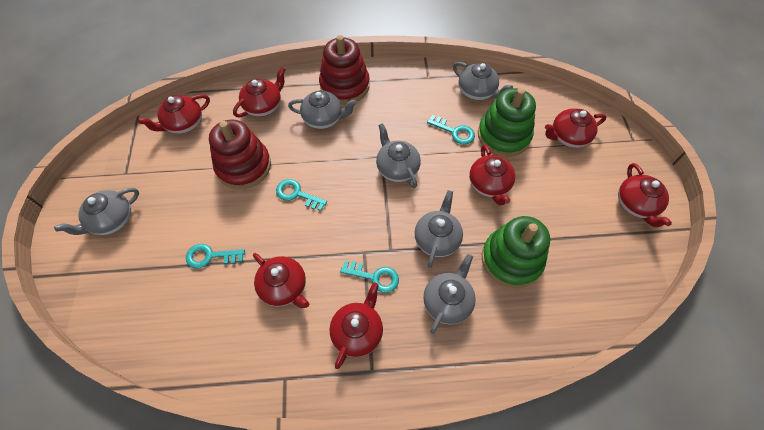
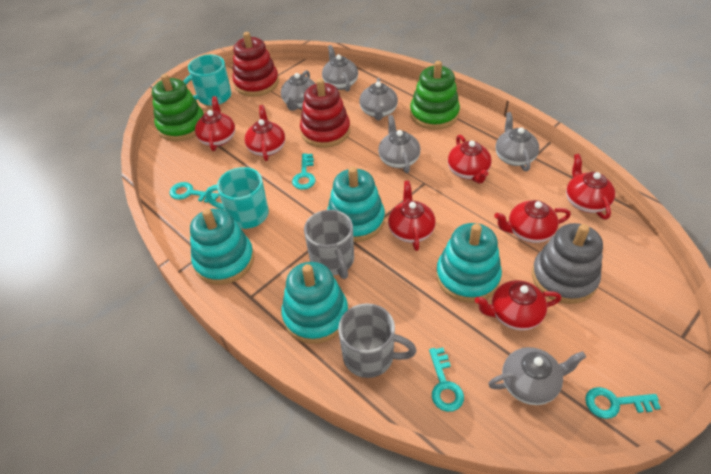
grey mug: 0 -> 2
grey stacking toy: 0 -> 1
turquoise mug: 0 -> 2
turquoise stacking toy: 0 -> 4

